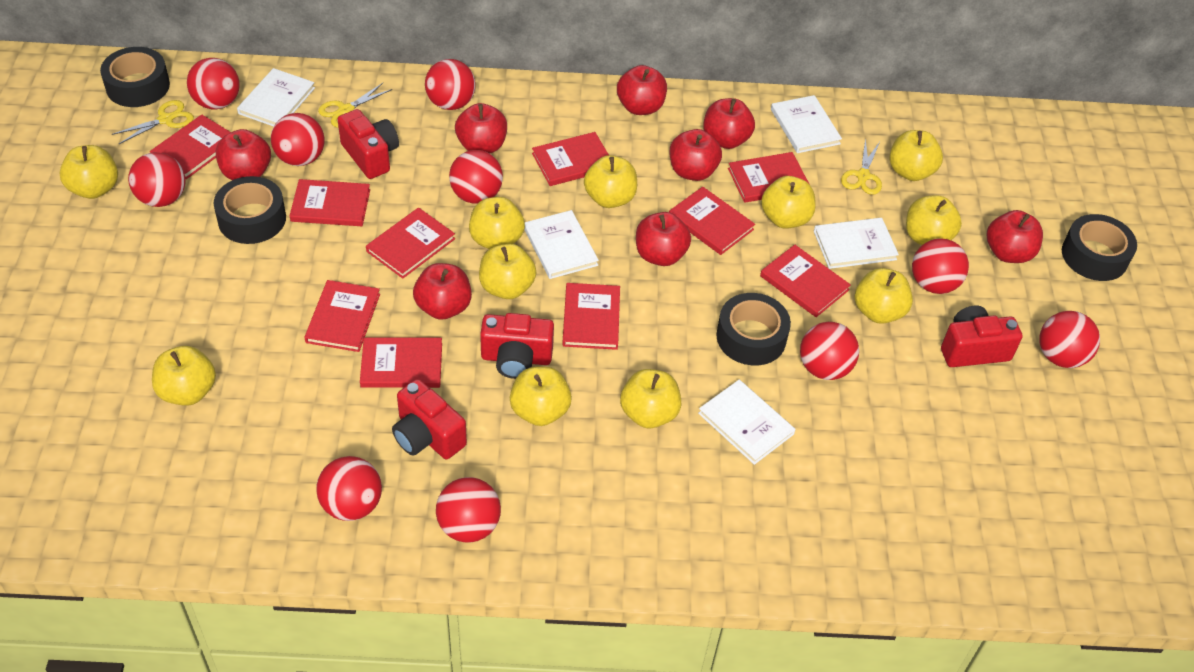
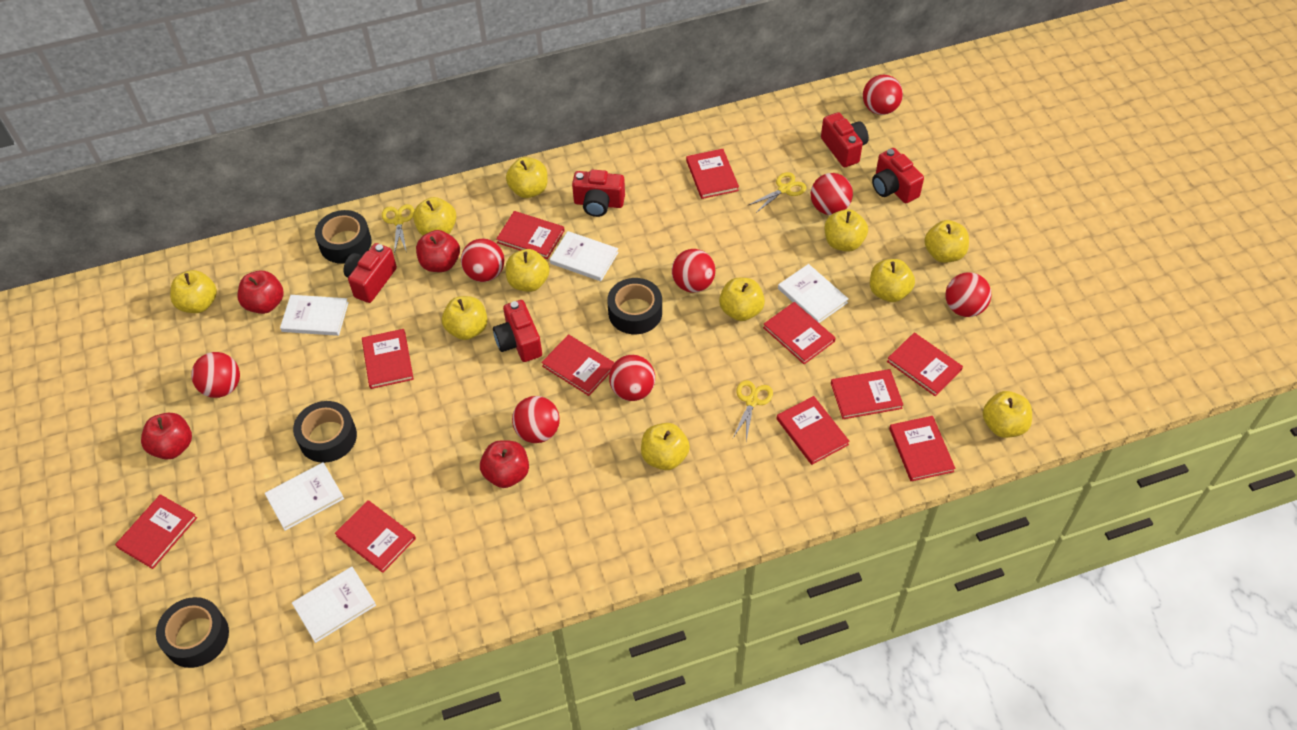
red apple: 8 -> 4
red ball: 10 -> 8
red book: 10 -> 11
red camera: 4 -> 5

